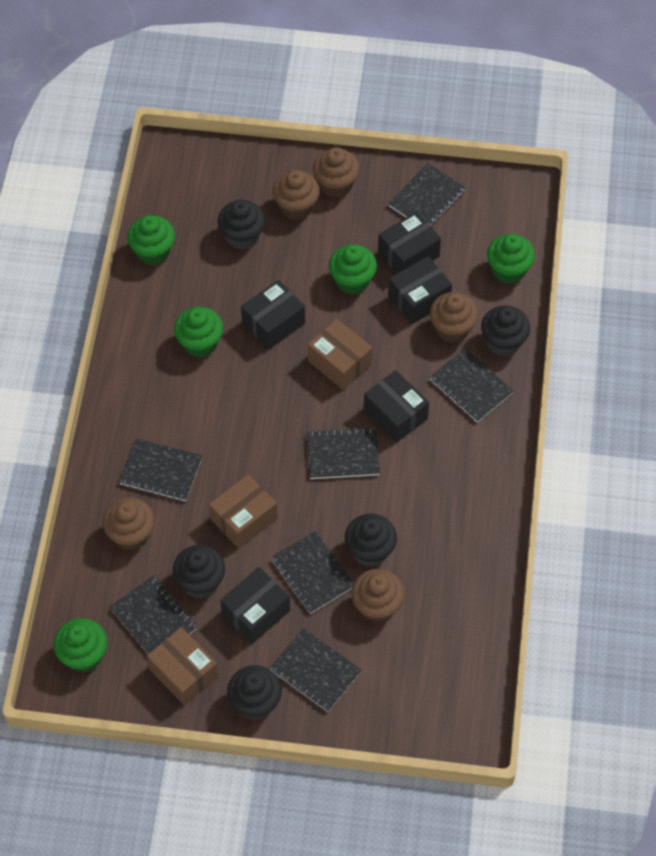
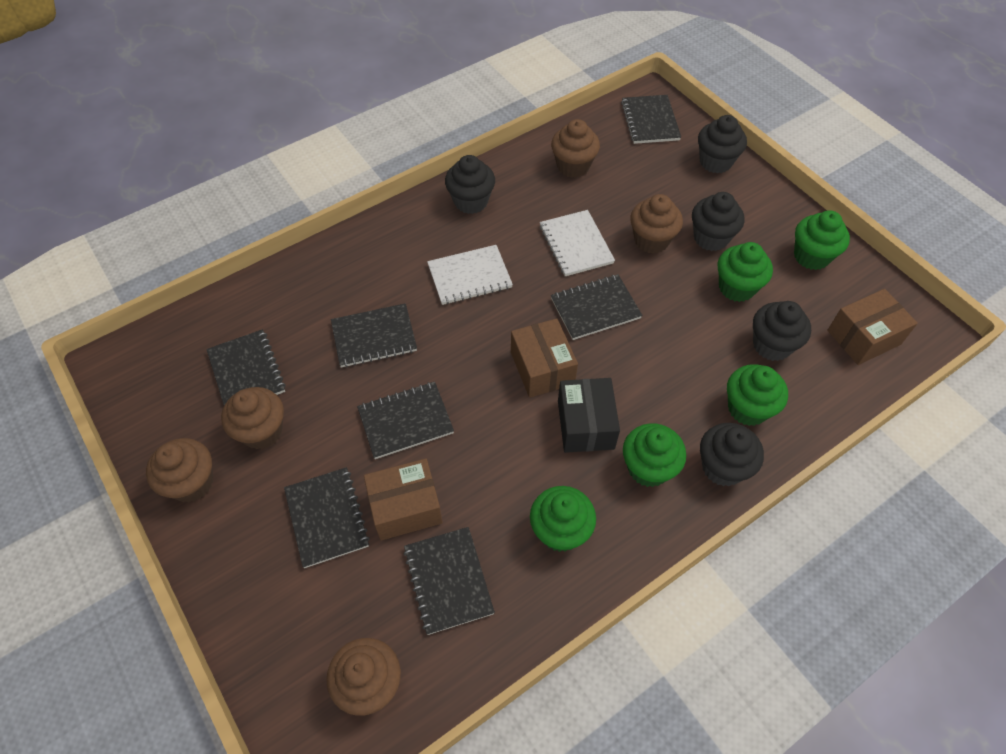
black box: 5 -> 1
white notebook: 0 -> 2

